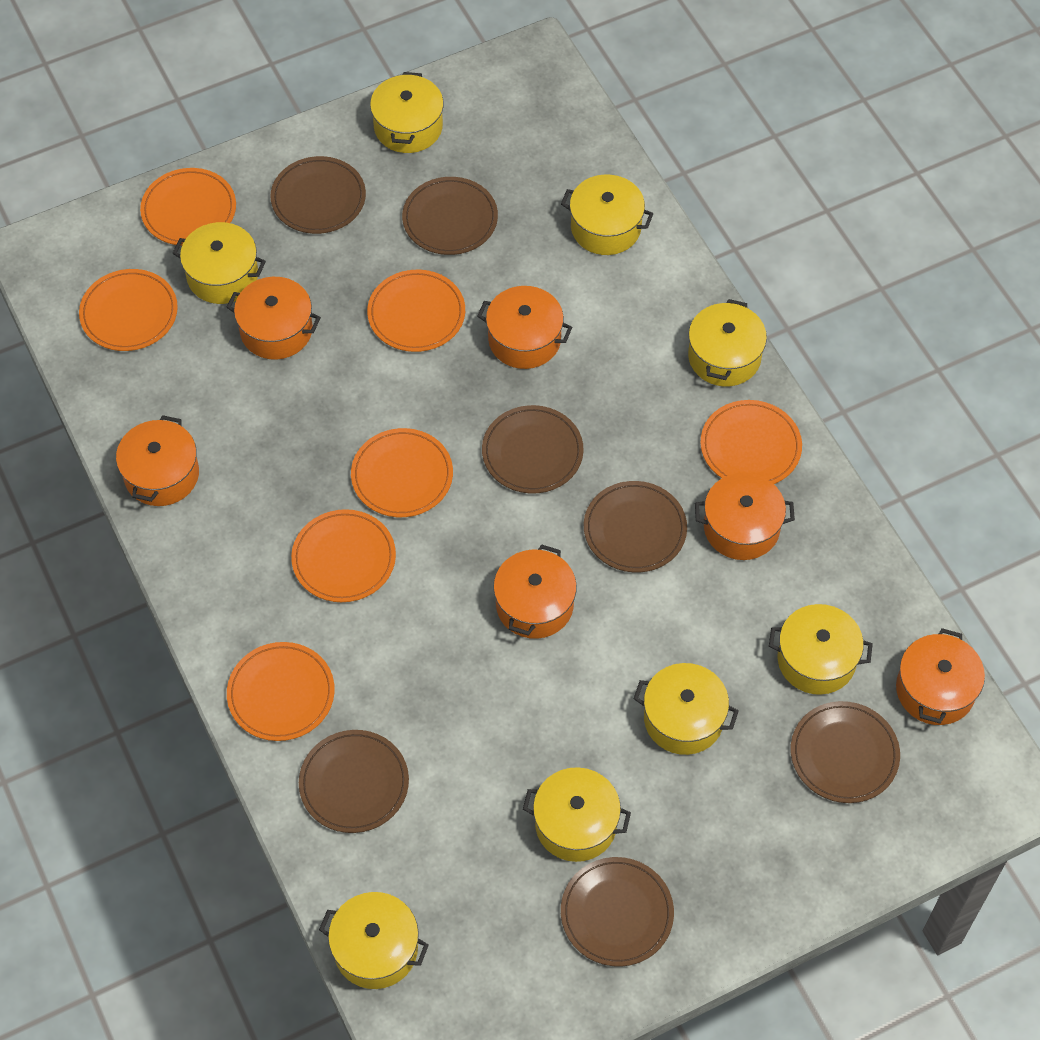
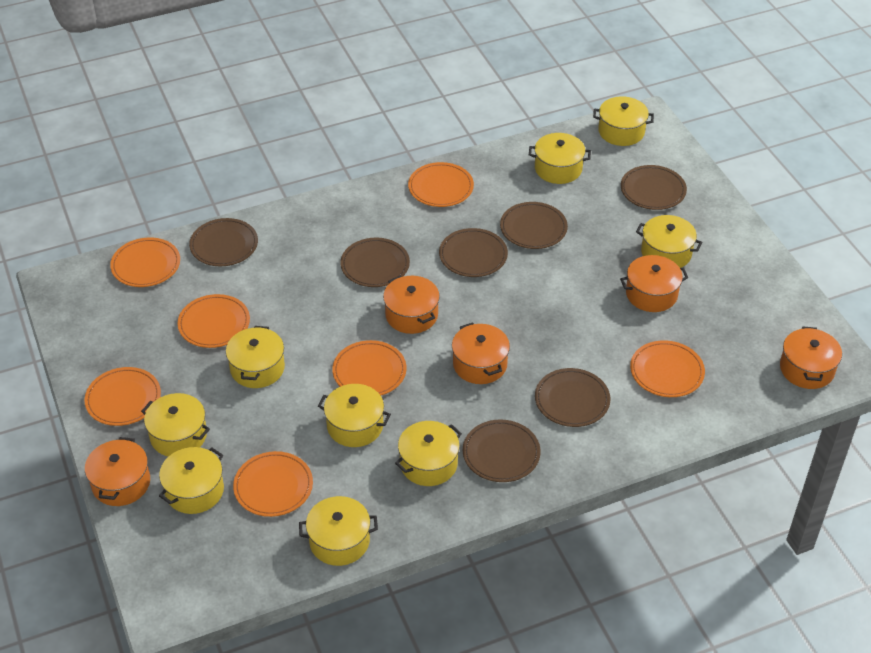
orange pot: 6 -> 5
yellow pot: 8 -> 9

